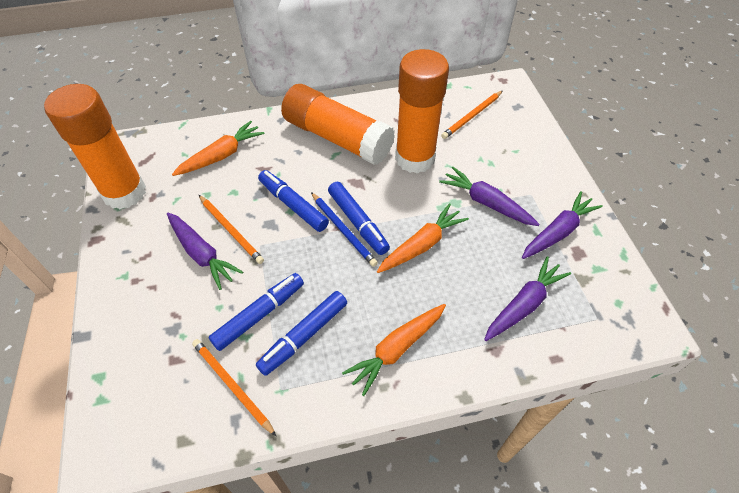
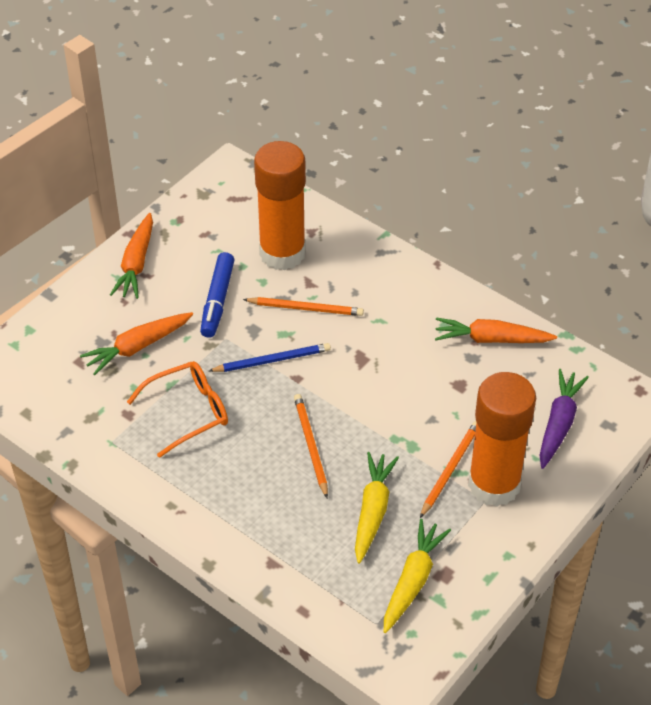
blue marker: 4 -> 1
orange glasses: 0 -> 1
orange glue stick: 3 -> 2
purple carrot: 4 -> 1
yellow carrot: 0 -> 2

